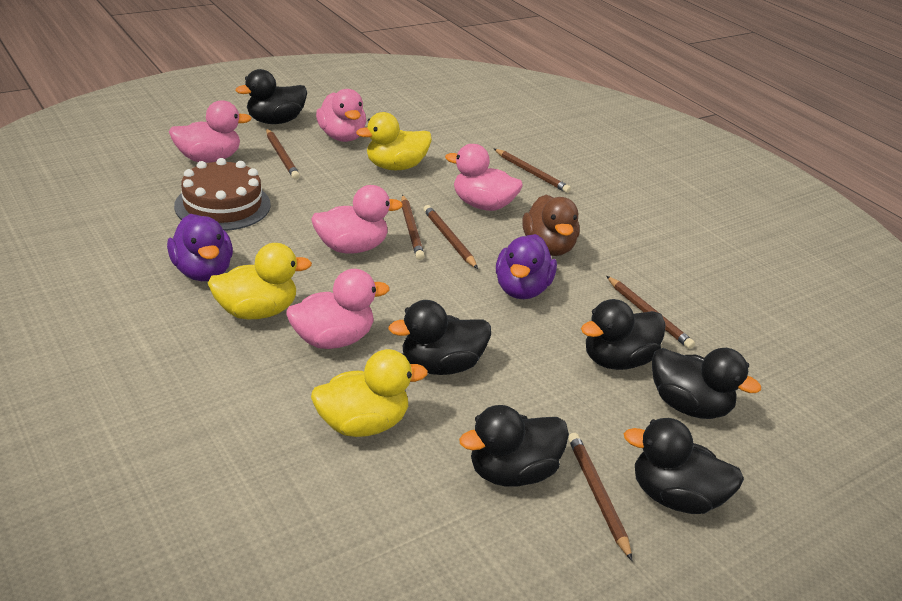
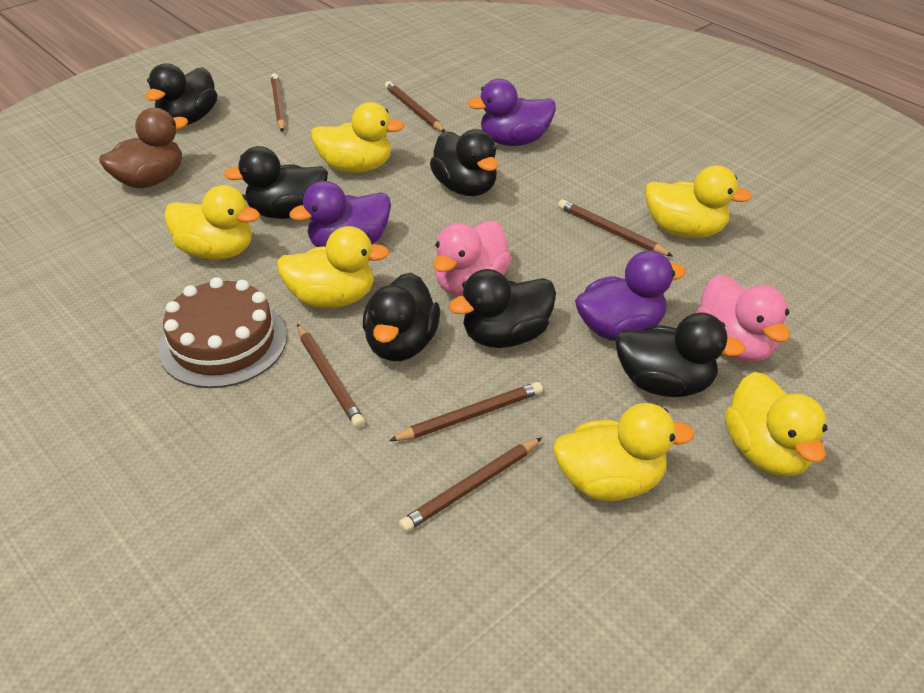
pink duck: 5 -> 2
purple duck: 2 -> 3
yellow duck: 3 -> 6

